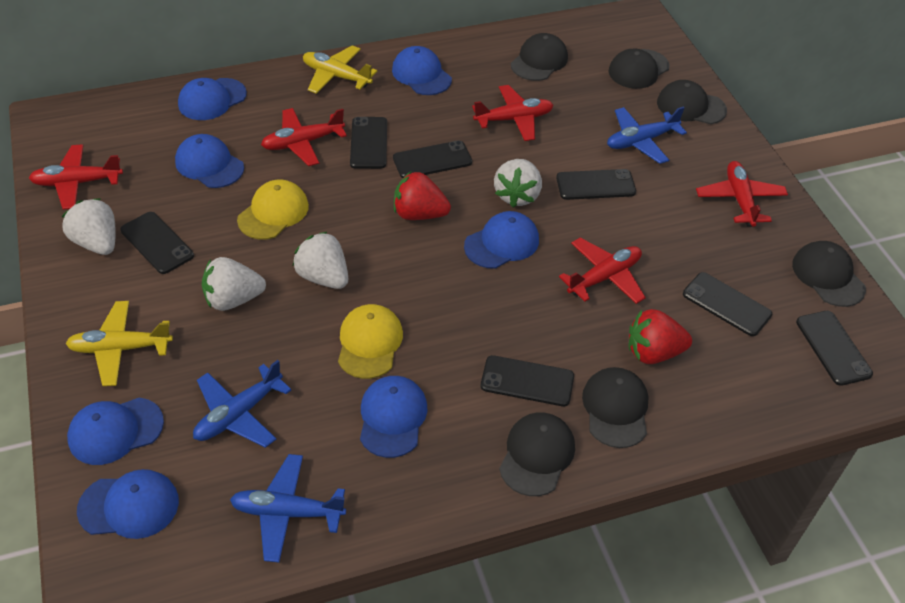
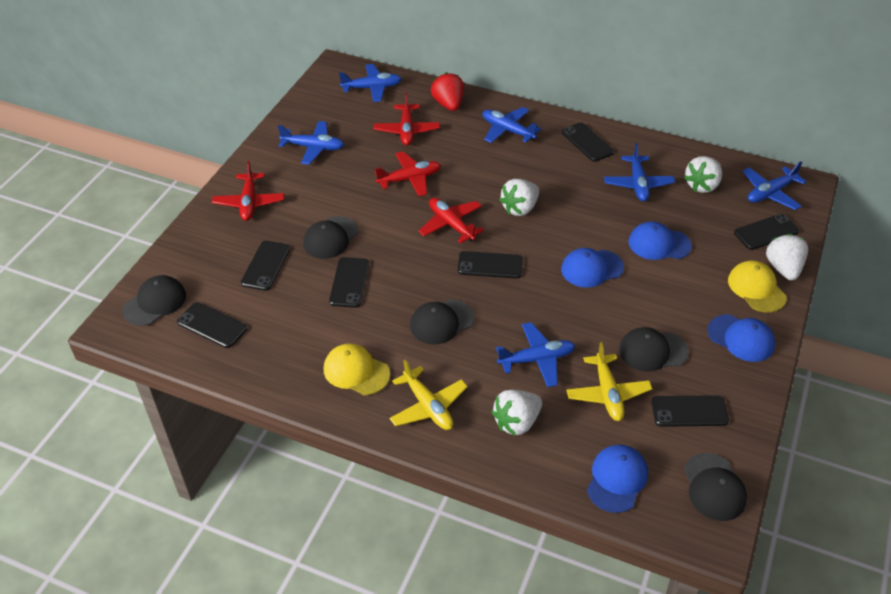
black cap: 6 -> 5
blue cap: 7 -> 4
blue plane: 3 -> 6
red plane: 5 -> 4
red strawberry: 2 -> 1

